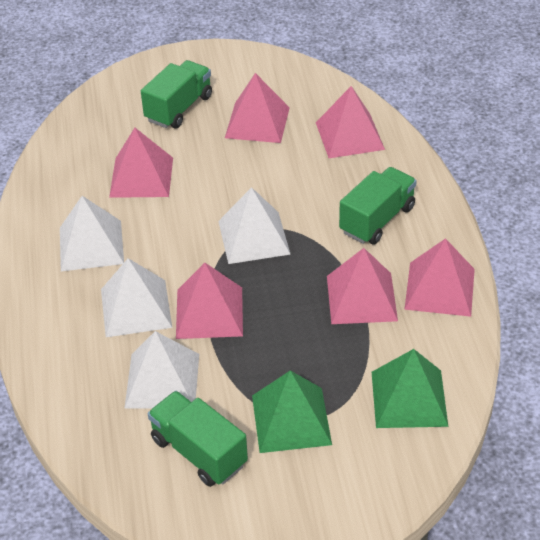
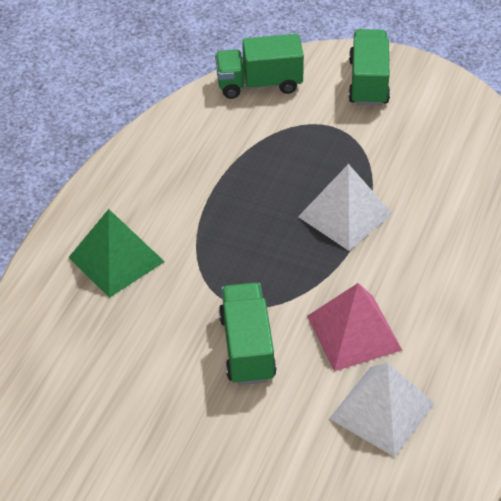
green pyramid: 2 -> 1
pink pyramid: 6 -> 1
white pyramid: 4 -> 2

